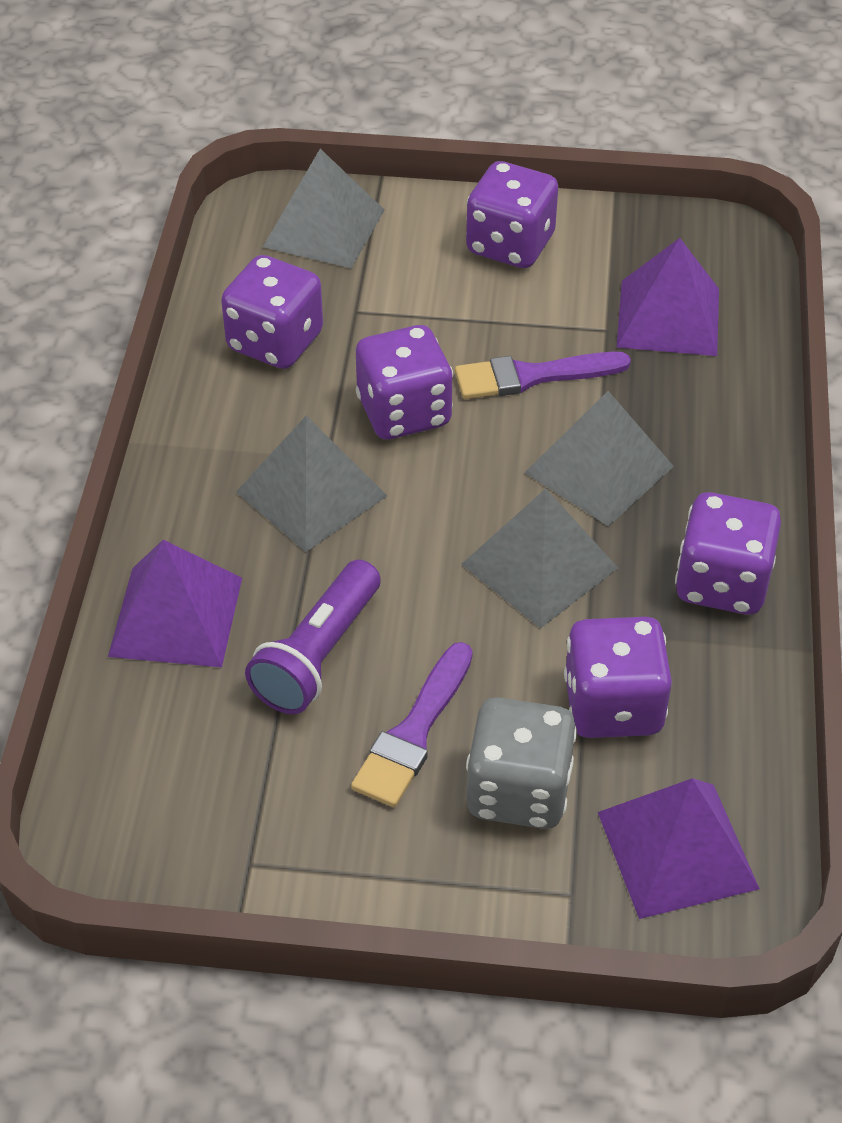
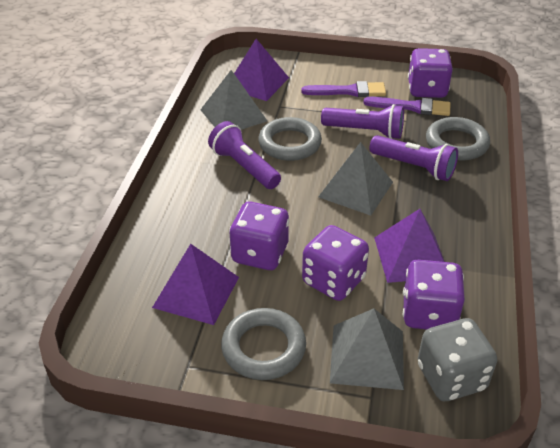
grey pyramid: 4 -> 3
grey ring: 0 -> 3
purple dice: 5 -> 4
purple flashlight: 1 -> 3

